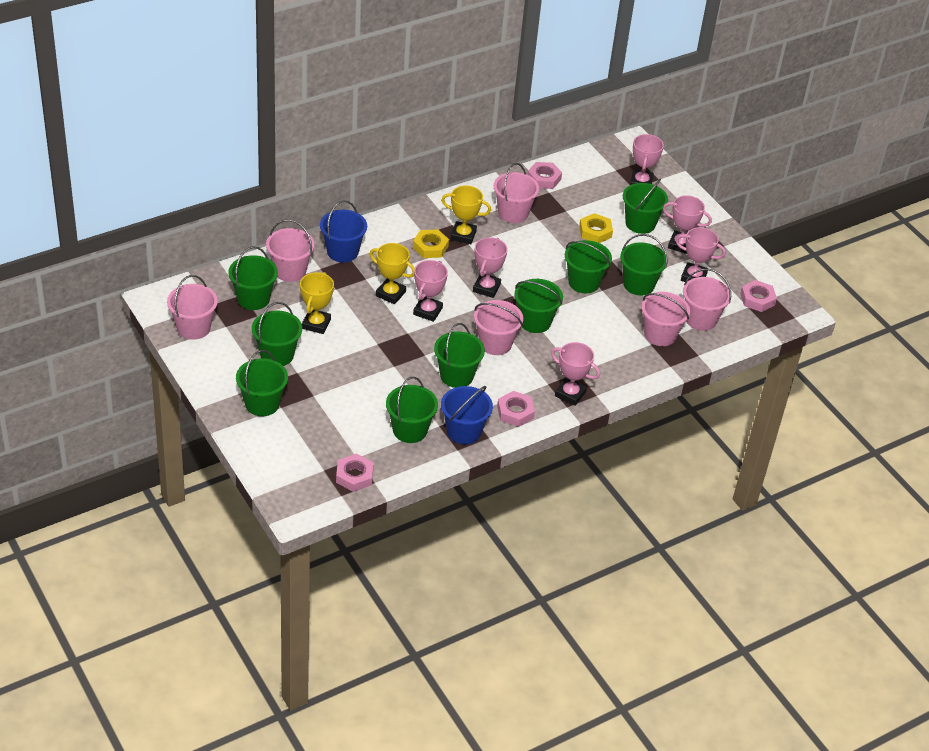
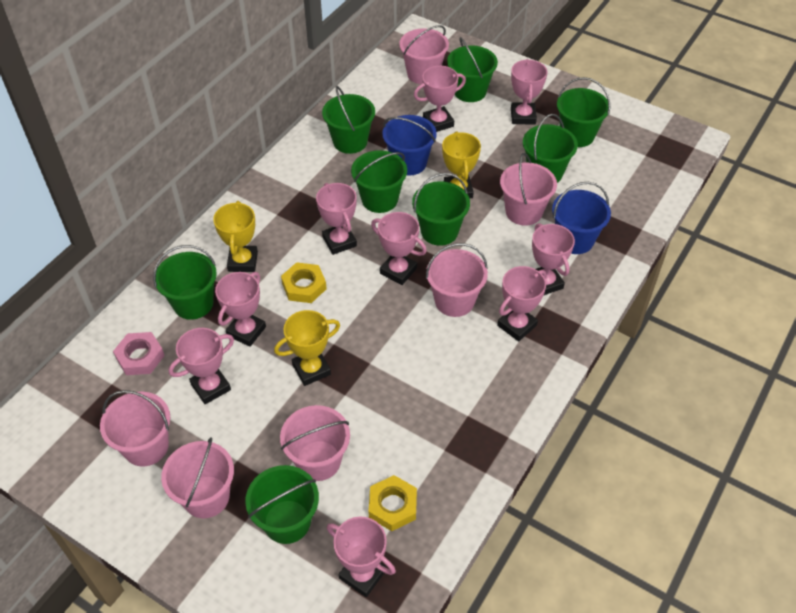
green bucket: 9 -> 8
pink nut: 4 -> 1
pink trophy: 6 -> 9

